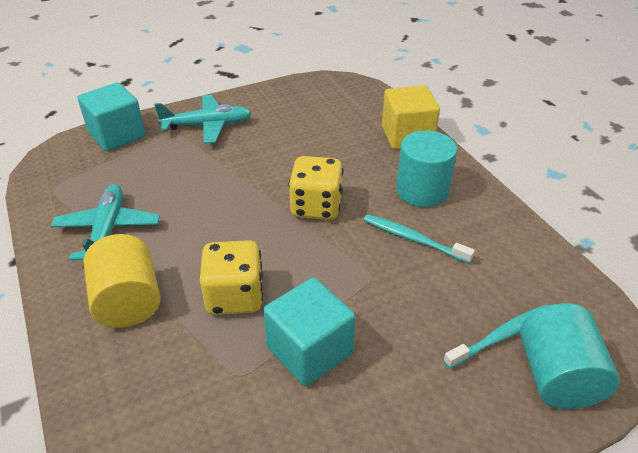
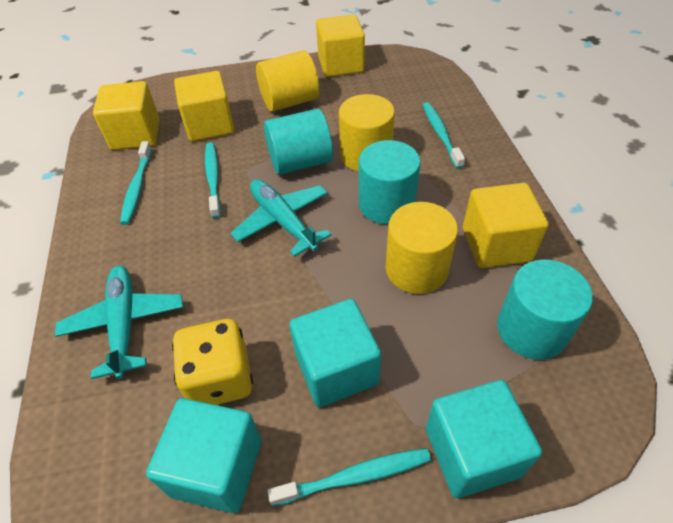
turquoise cube: 2 -> 3
turquoise cylinder: 2 -> 3
turquoise toothbrush: 2 -> 4
yellow cube: 1 -> 4
yellow cylinder: 1 -> 3
yellow dice: 2 -> 1

